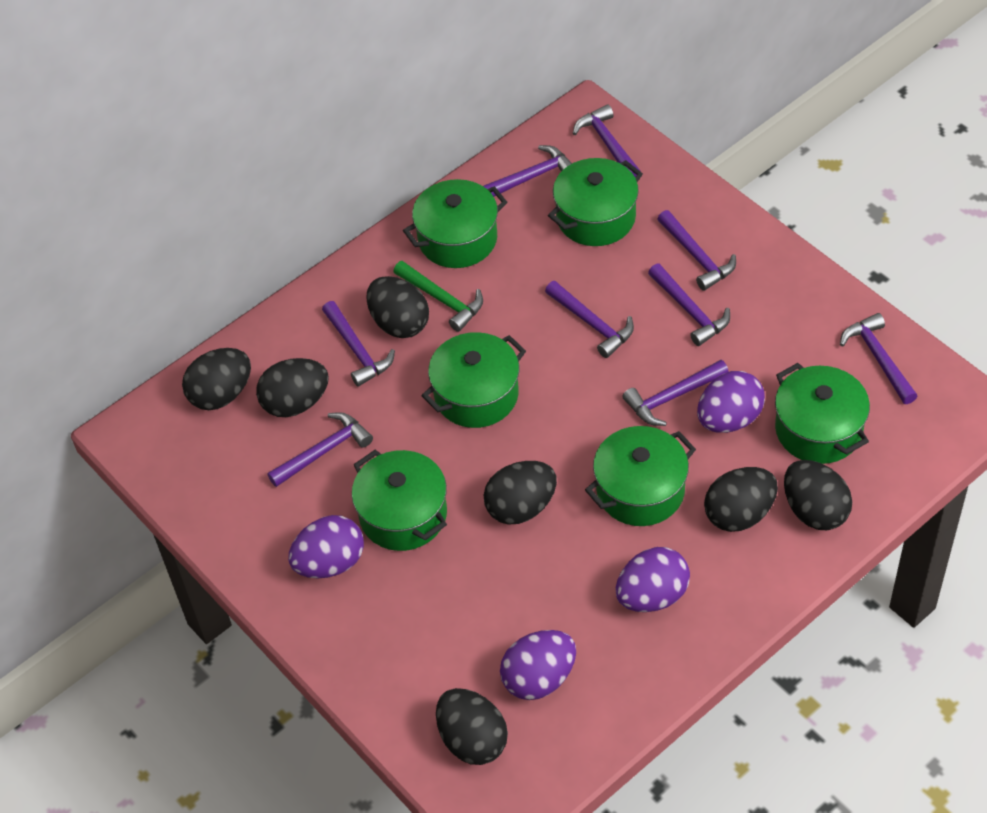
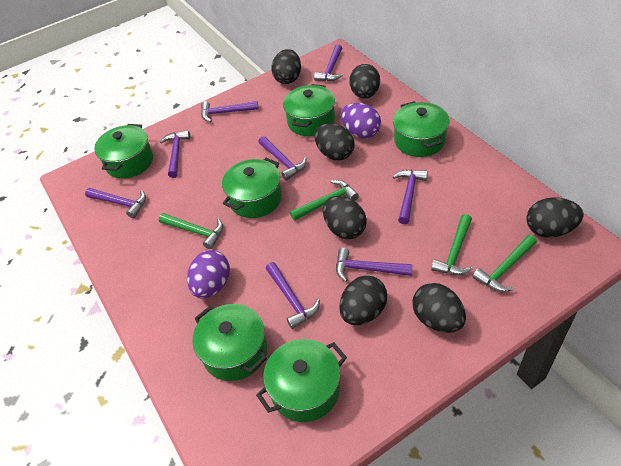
green hammer: 1 -> 4
purple egg: 4 -> 2
purple hammer: 9 -> 8

